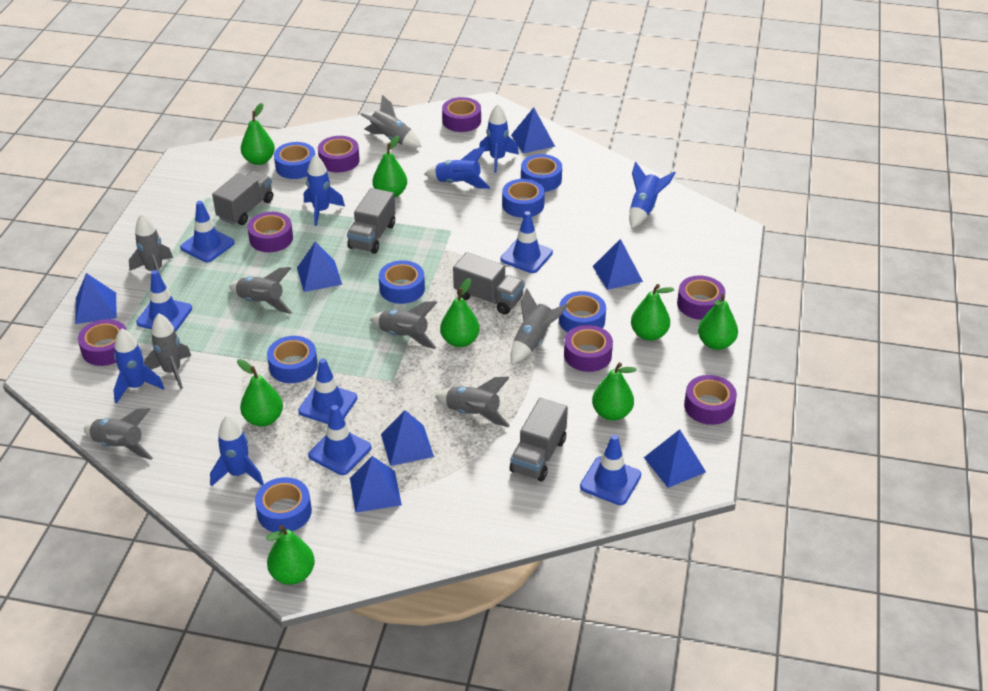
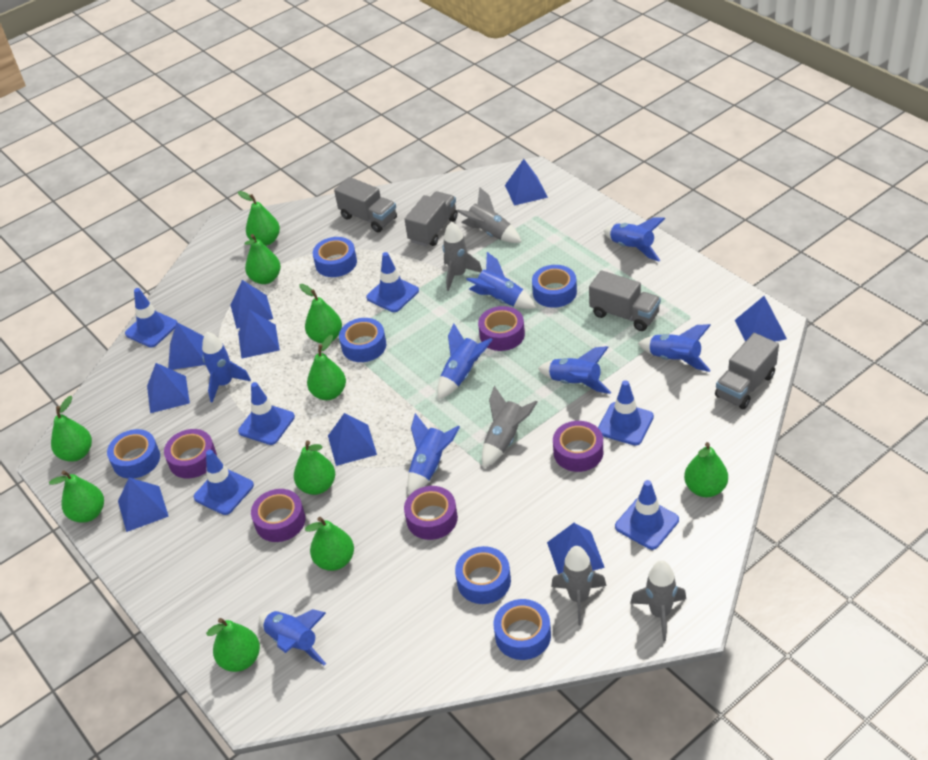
blue pyramid: 7 -> 9
blue rocket: 6 -> 8
blue tape: 7 -> 6
green pear: 8 -> 10
grey rocket: 8 -> 5
purple tape: 7 -> 5

